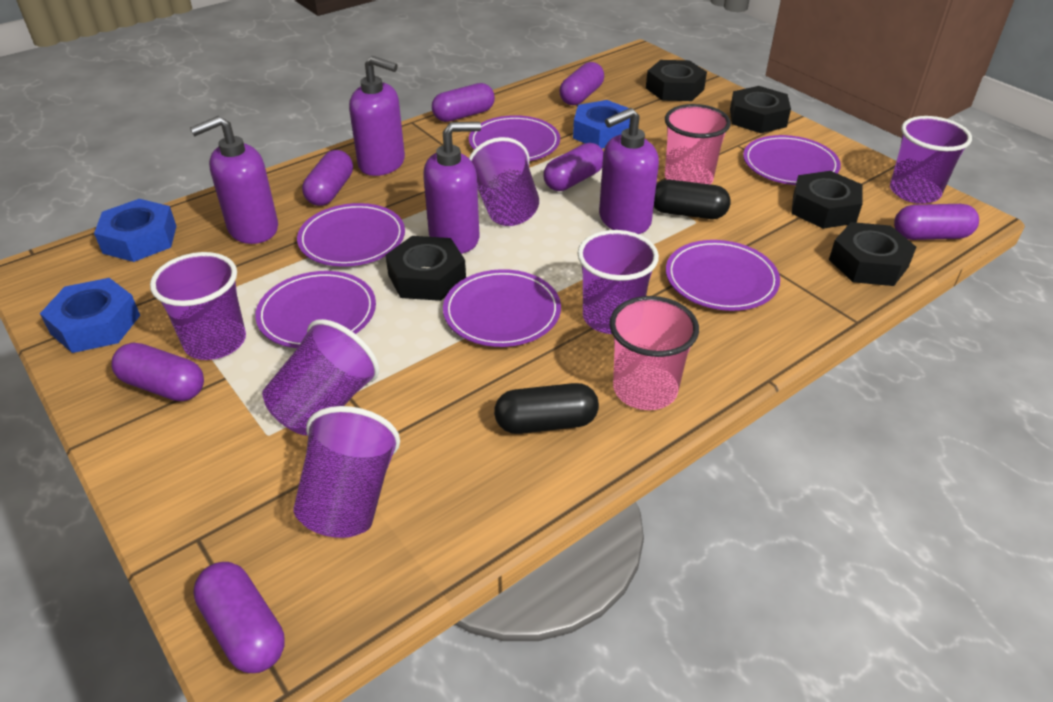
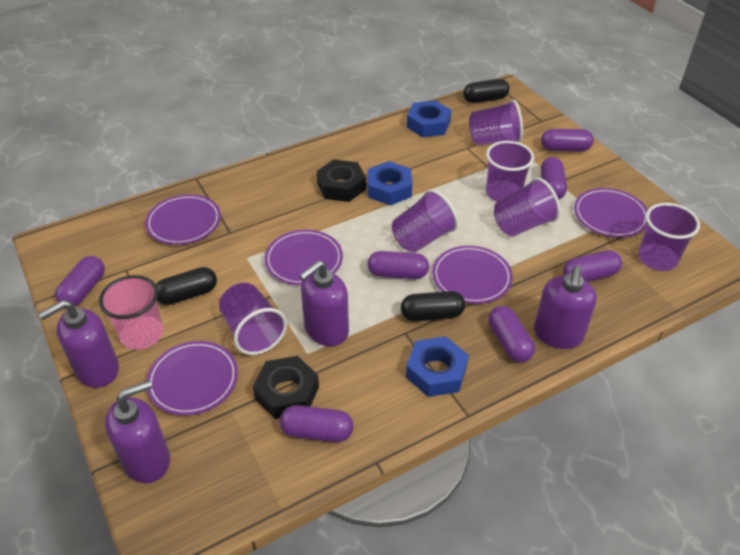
black capsule: 2 -> 3
black nut: 5 -> 2
pink cup: 2 -> 1
purple plate: 6 -> 5

